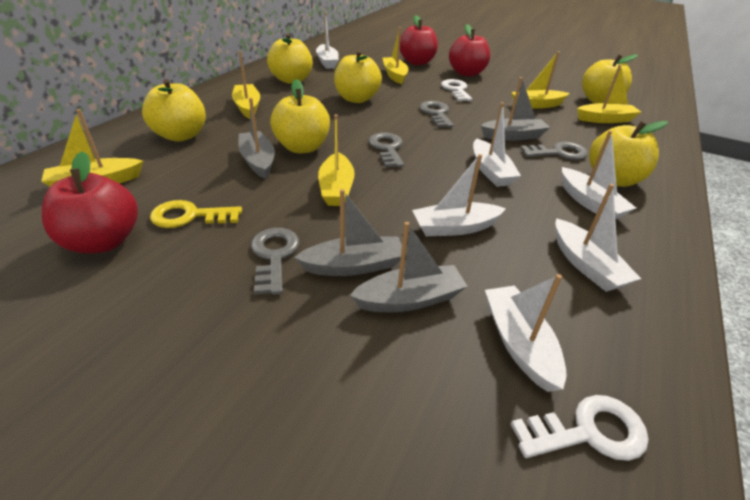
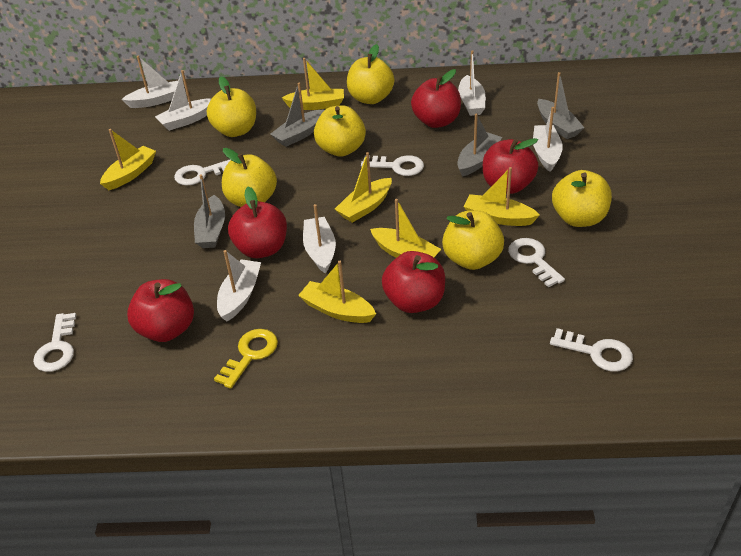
grey key: 4 -> 0
red apple: 3 -> 5
white key: 2 -> 5

